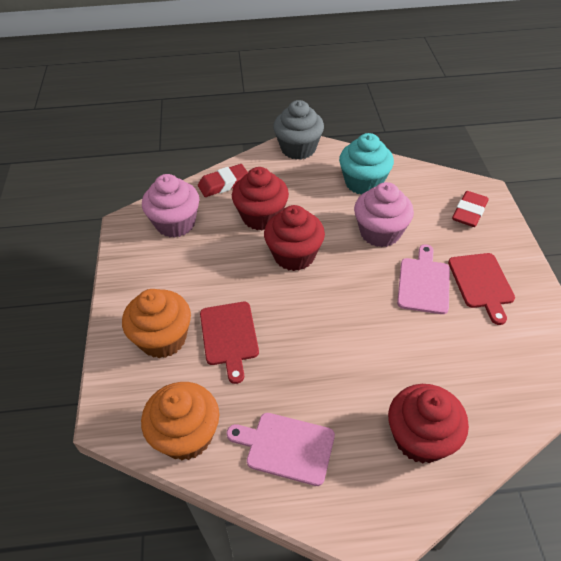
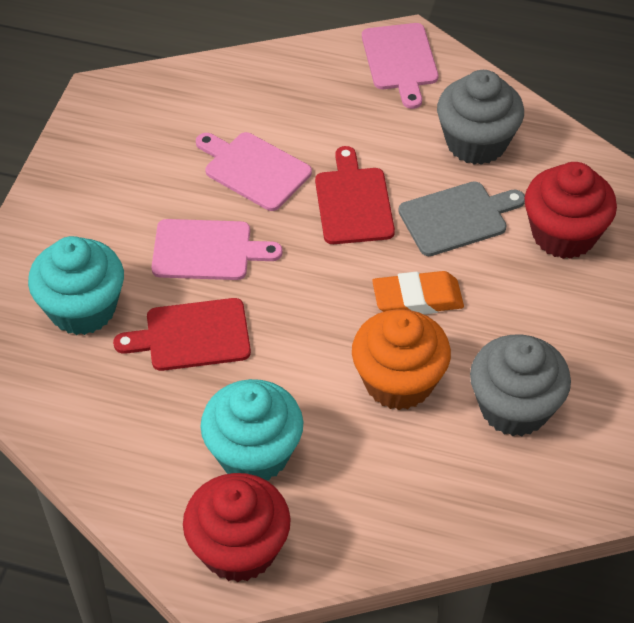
grey cupcake: 1 -> 2
grey cutting board: 0 -> 1
orange cupcake: 2 -> 1
orange eraser: 0 -> 1
pink cupcake: 2 -> 0
pink cutting board: 2 -> 3
red cupcake: 3 -> 2
red eraser: 2 -> 0
turquoise cupcake: 1 -> 2

